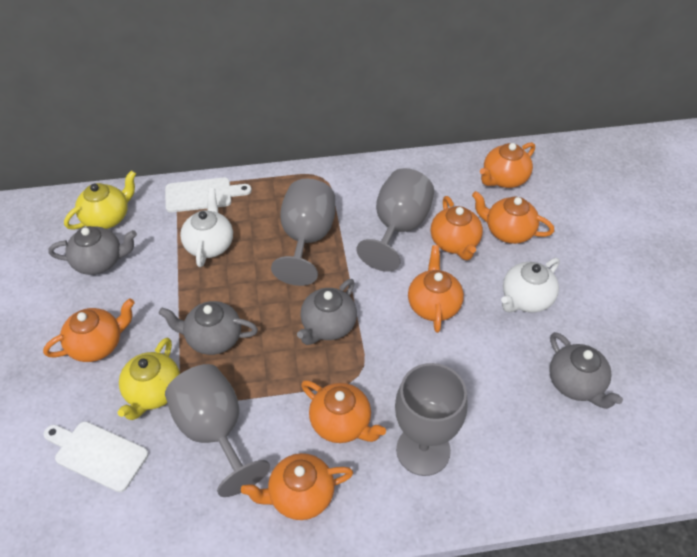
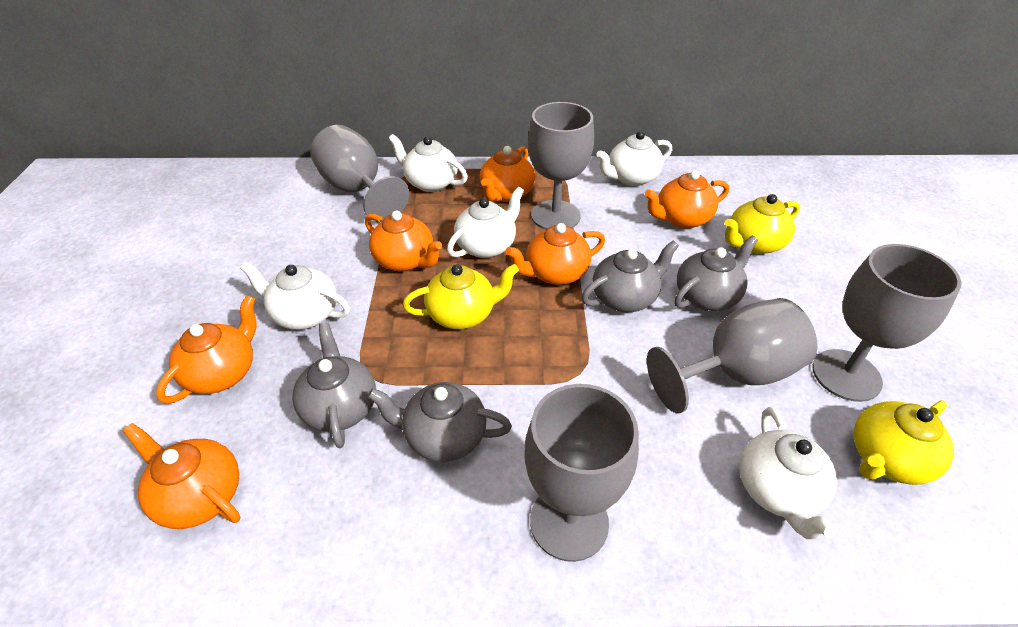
grey goblet: 4 -> 5
orange teapot: 7 -> 6
white cutting board: 2 -> 0
white teapot: 2 -> 5
yellow teapot: 2 -> 3

